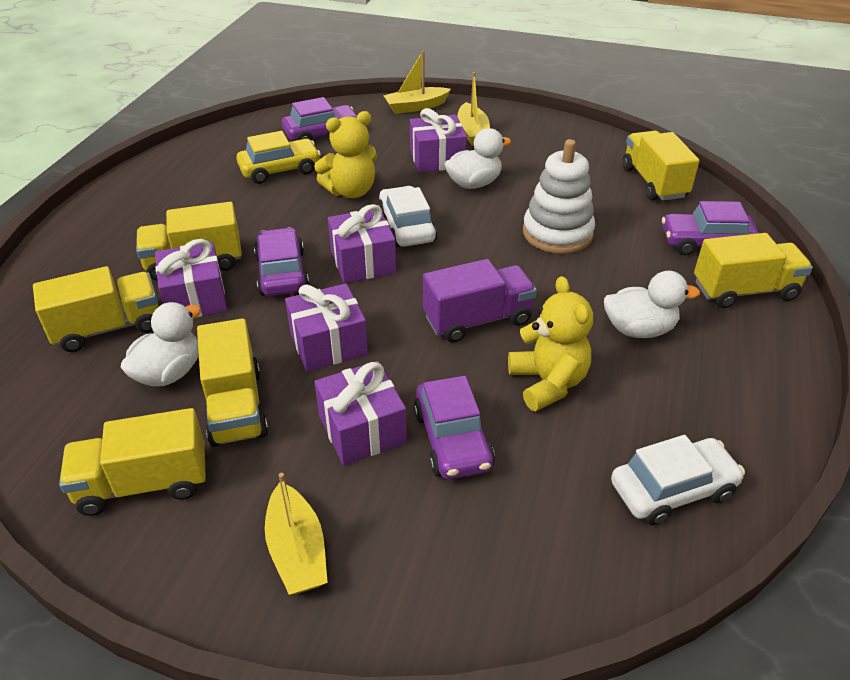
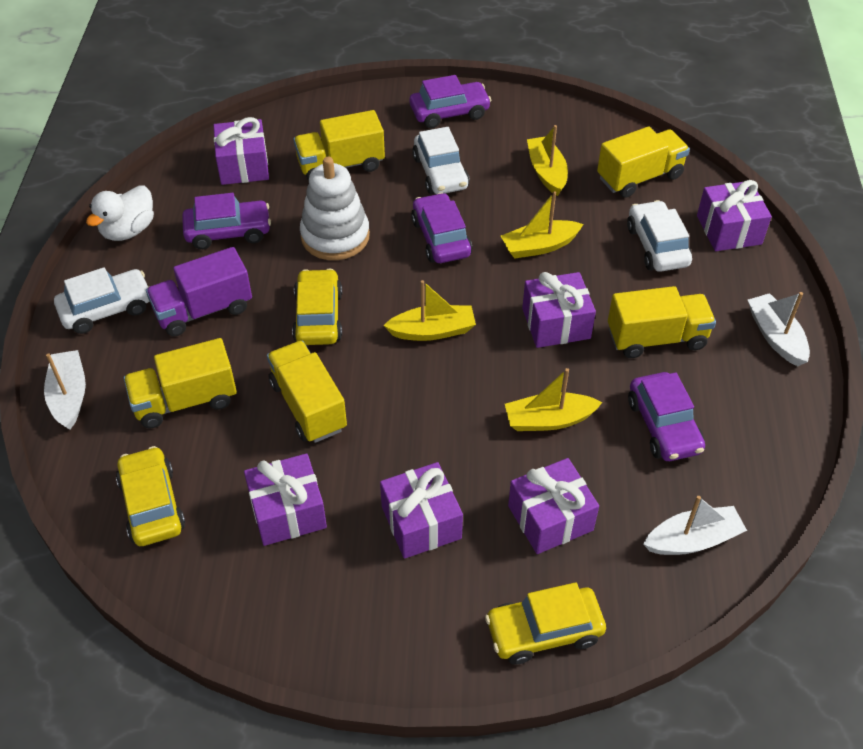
purple gift: 5 -> 6
white boat: 0 -> 3
white car: 2 -> 3
white duck: 3 -> 1
yellow boat: 3 -> 4
yellow car: 1 -> 3
yellow teddy bear: 2 -> 0
yellow truck: 6 -> 5

